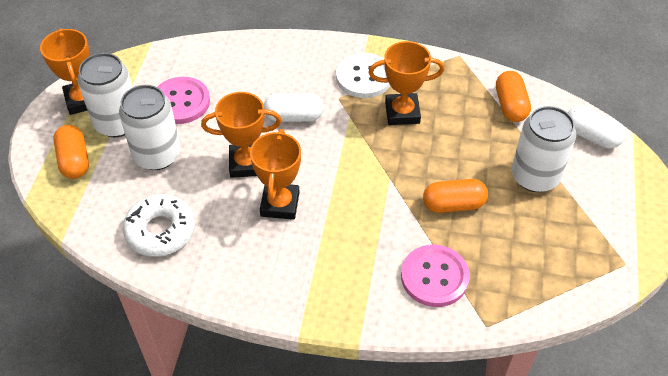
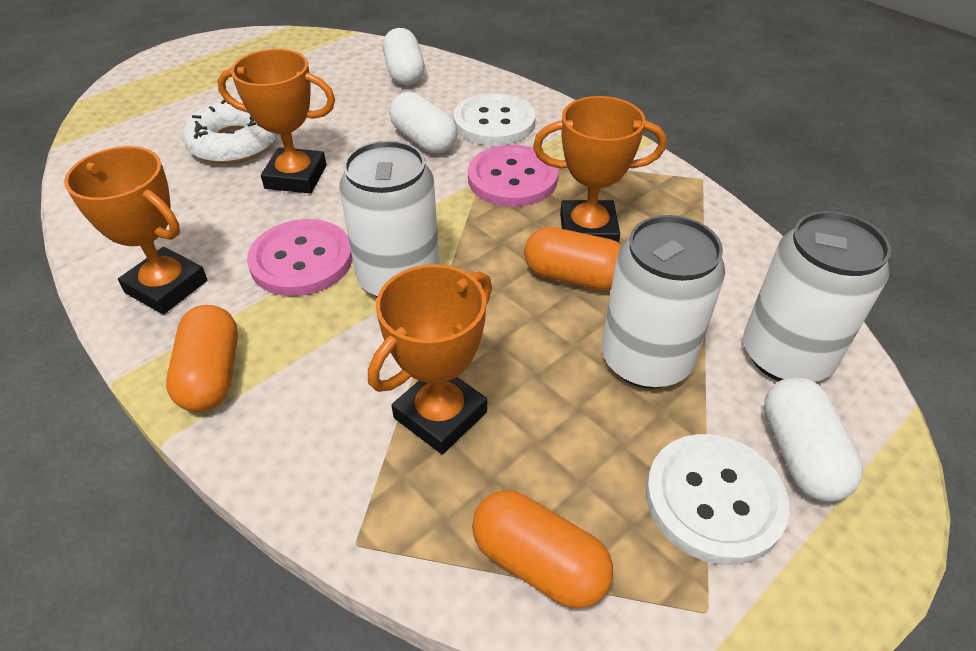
white button: 1 -> 2
white capsule: 2 -> 3

